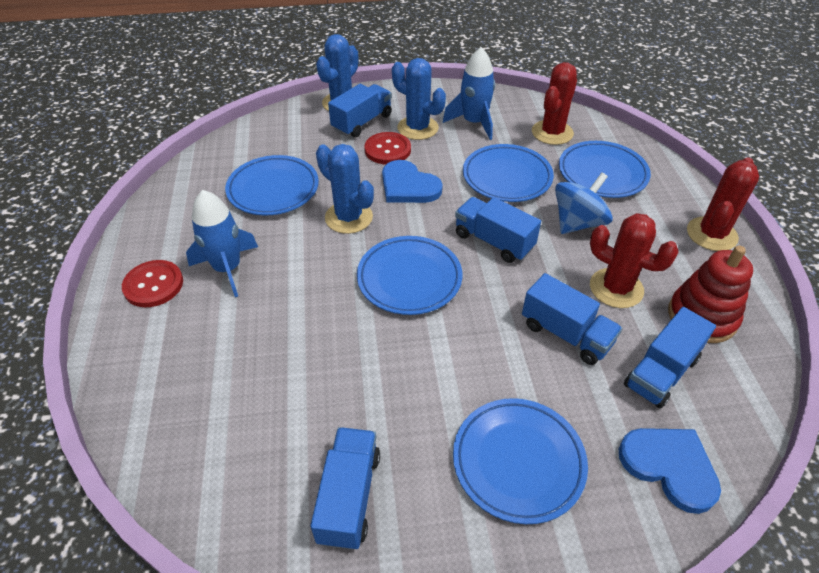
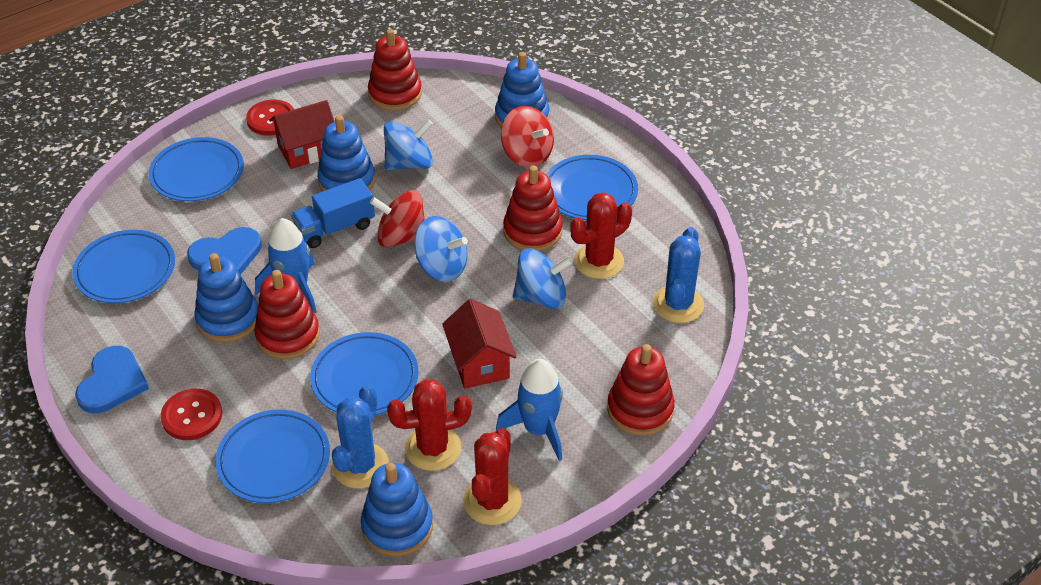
blue cactus: 3 -> 2
blue spinning top: 1 -> 3
blue stacking toy: 0 -> 4
blue truck: 5 -> 1
red house: 0 -> 2
red spinning top: 0 -> 2
red stacking toy: 1 -> 4

